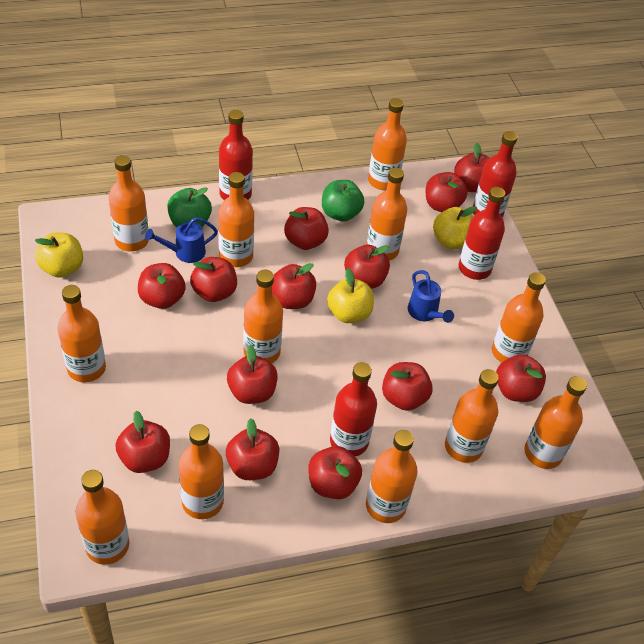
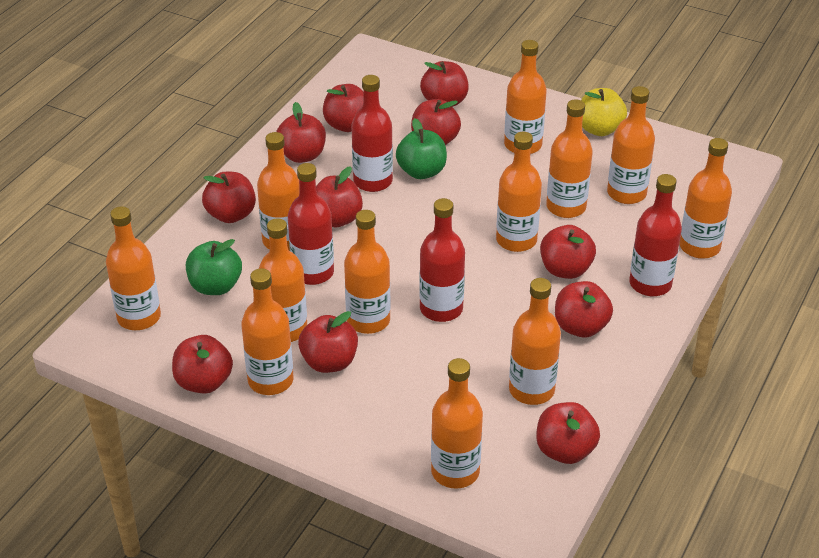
blue watering can: 2 -> 0
red apple: 13 -> 11
yellow apple: 3 -> 1

